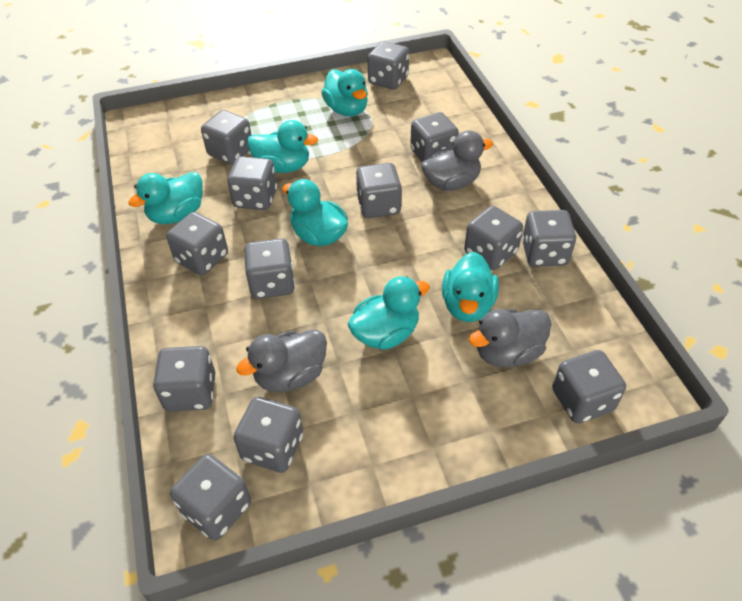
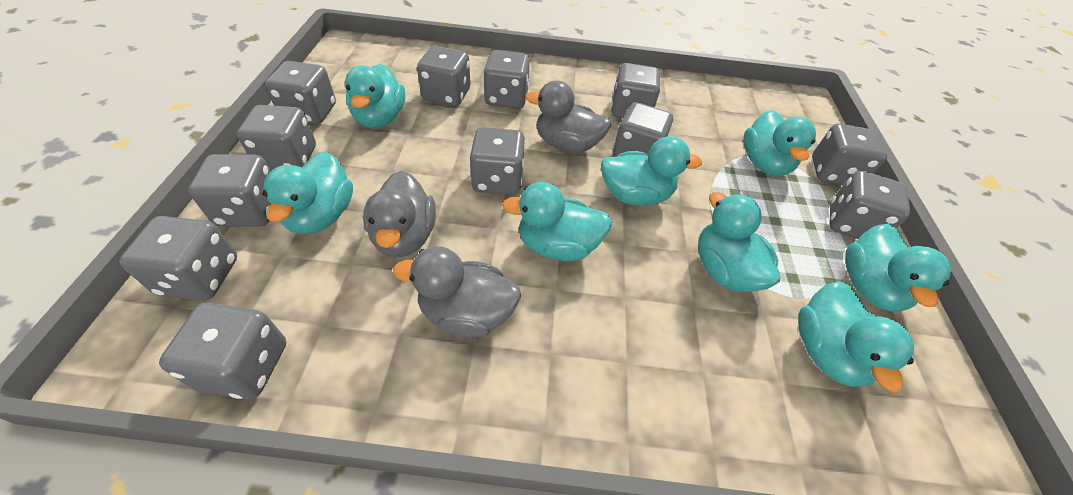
grey dice: 13 -> 12
turquoise duck: 6 -> 8

